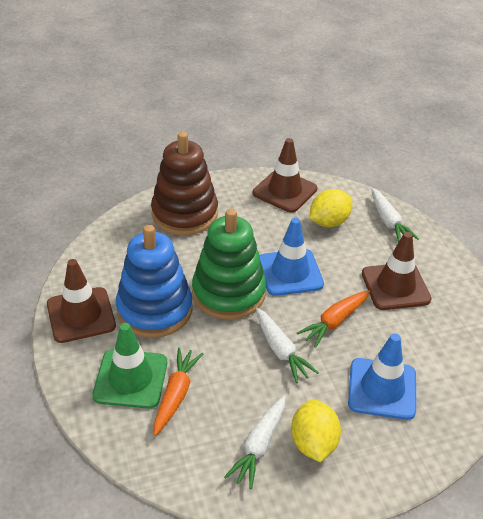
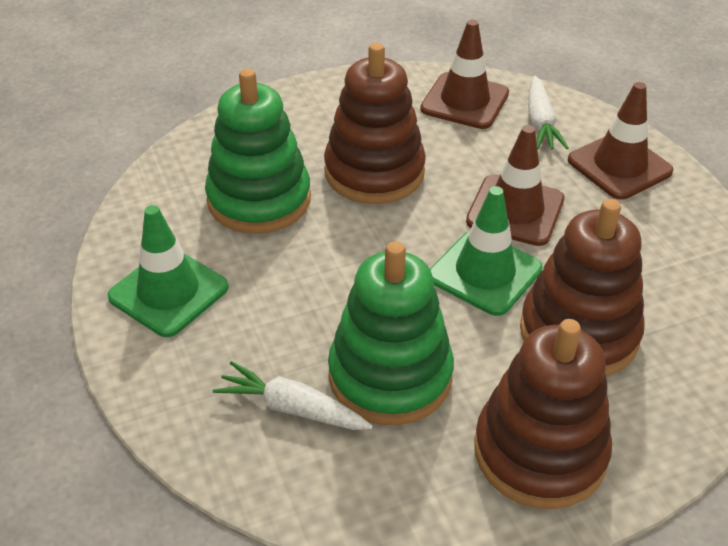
blue stacking toy: 1 -> 0
blue traffic cone: 2 -> 0
brown stacking toy: 1 -> 3
green stacking toy: 1 -> 2
green traffic cone: 1 -> 2
orange carrot: 2 -> 0
white carrot: 3 -> 2
yellow lemon: 2 -> 0

